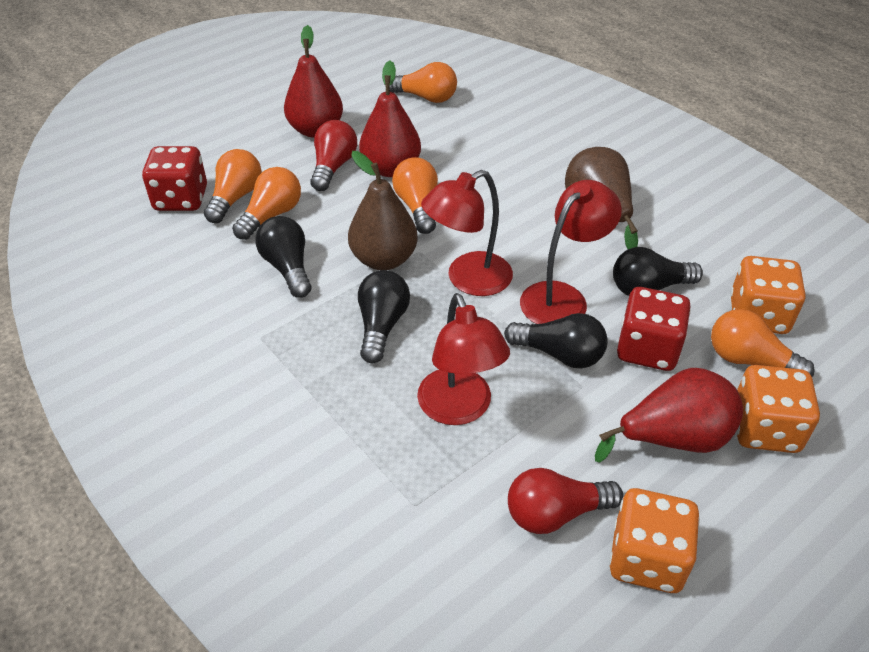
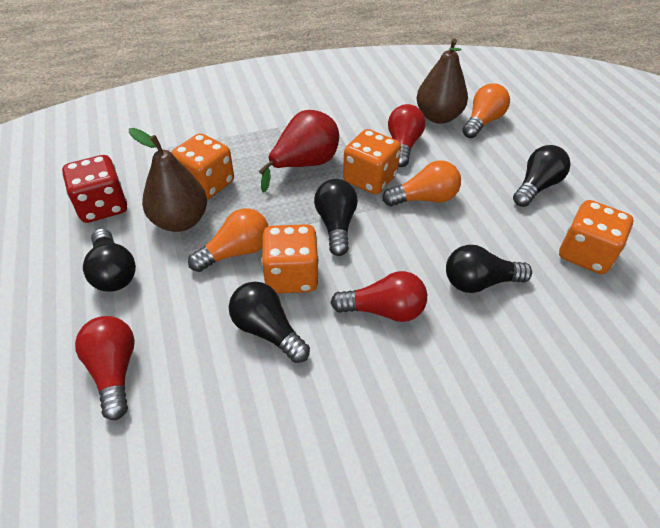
black light bulb: 4 -> 5
orange dice: 3 -> 4
orange light bulb: 5 -> 3
red dice: 2 -> 1
red lamp: 3 -> 0
red light bulb: 2 -> 3
red pear: 3 -> 1

